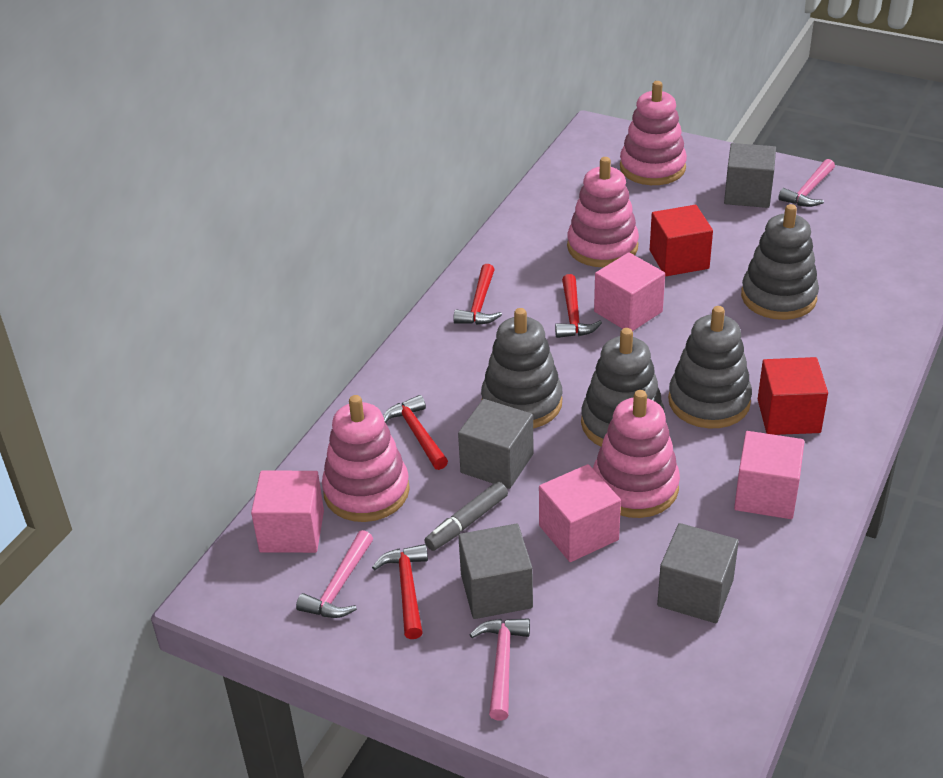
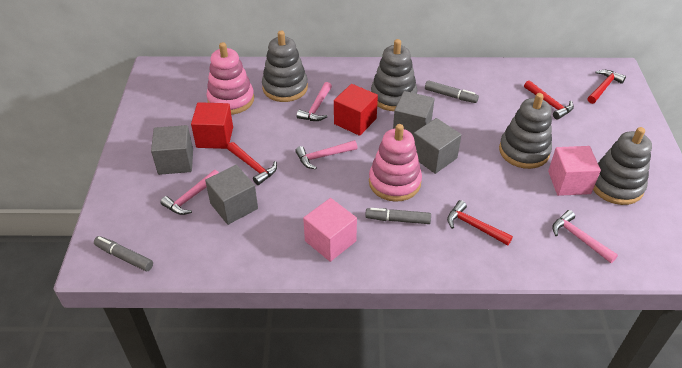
grey marker: 1 -> 3
pink cube: 4 -> 2
pink hammer: 3 -> 4
pink stacking toy: 4 -> 2

